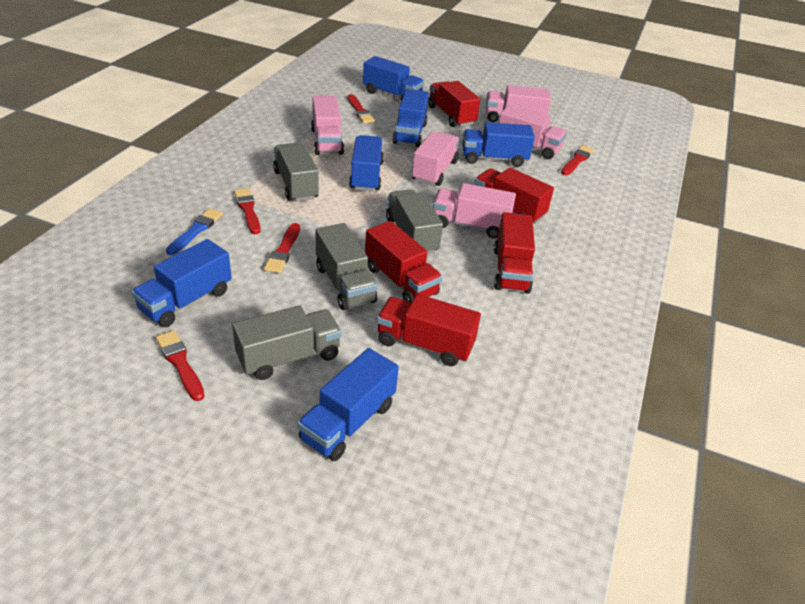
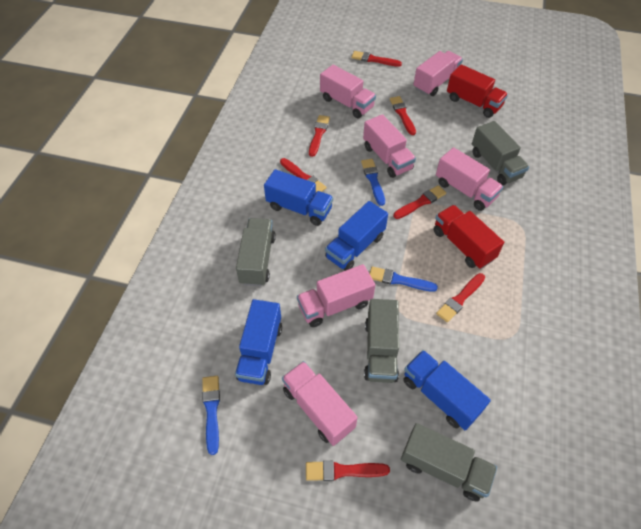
blue brush: 1 -> 3
blue truck: 6 -> 4
pink truck: 5 -> 6
red brush: 5 -> 7
red truck: 5 -> 2

